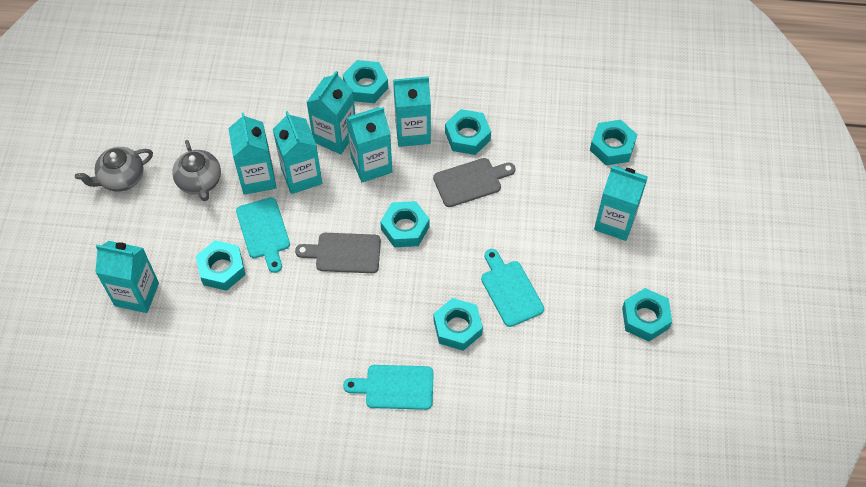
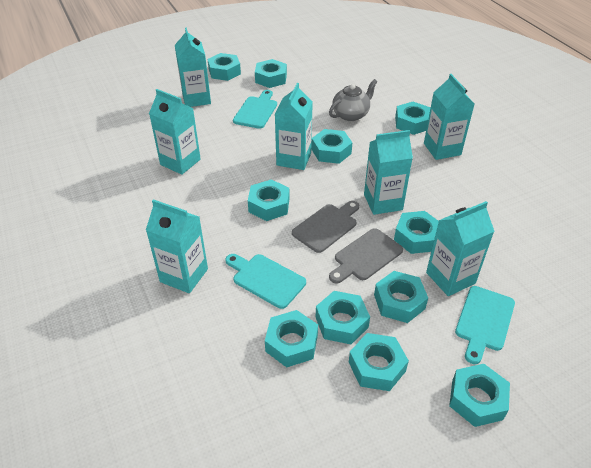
grey teapot: 2 -> 1
turquoise nut: 7 -> 11

